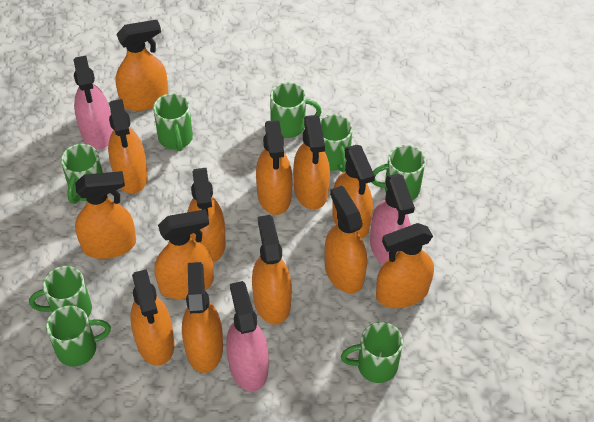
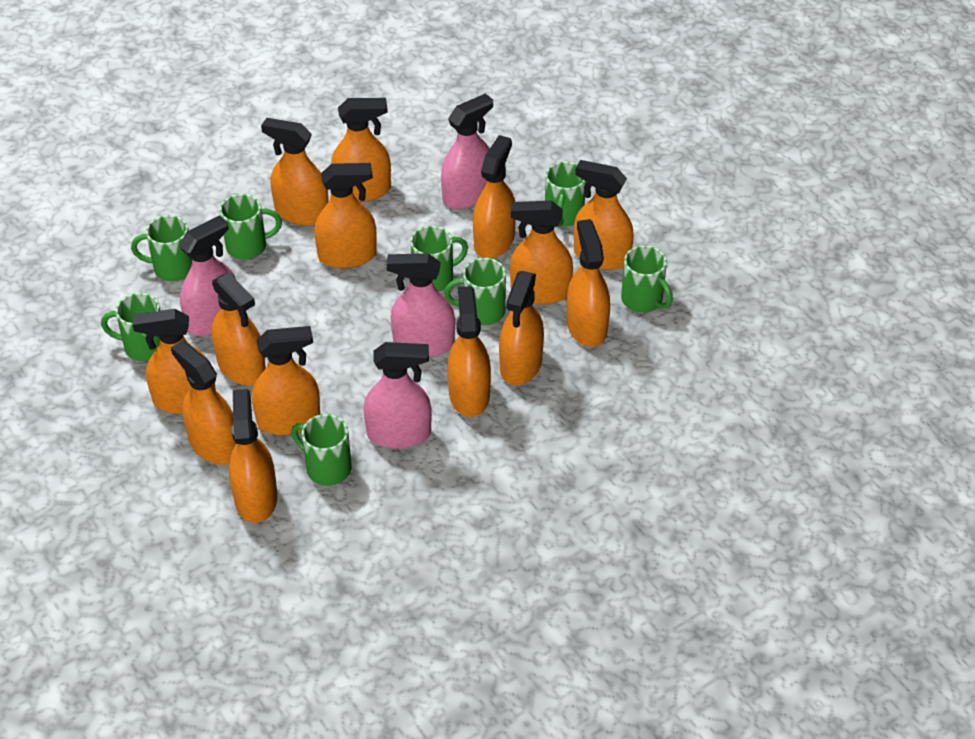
orange spray bottle: 13 -> 14
pink spray bottle: 3 -> 4

